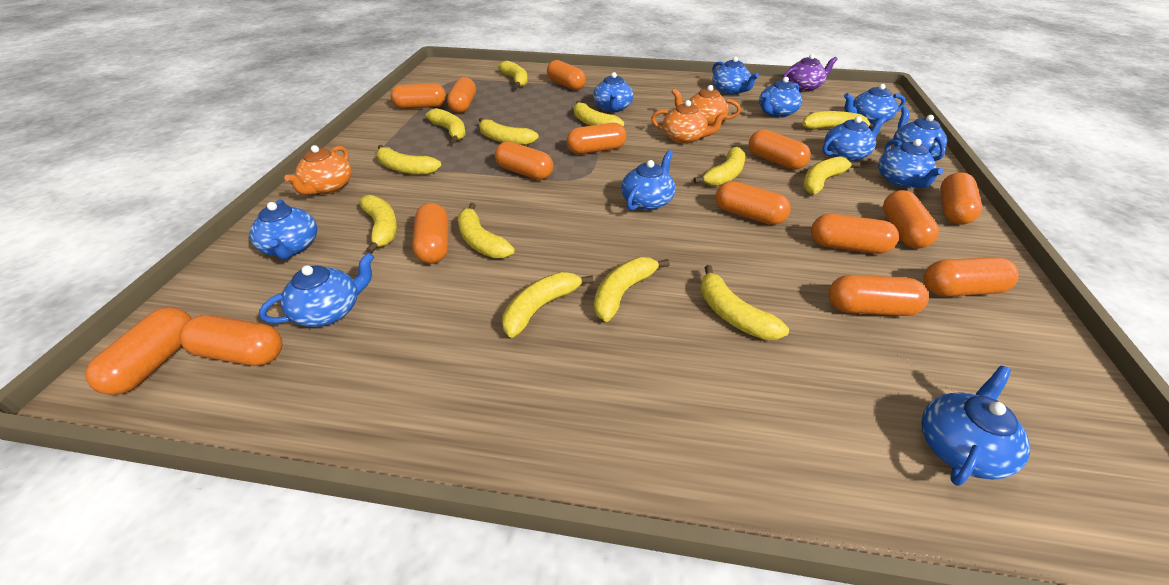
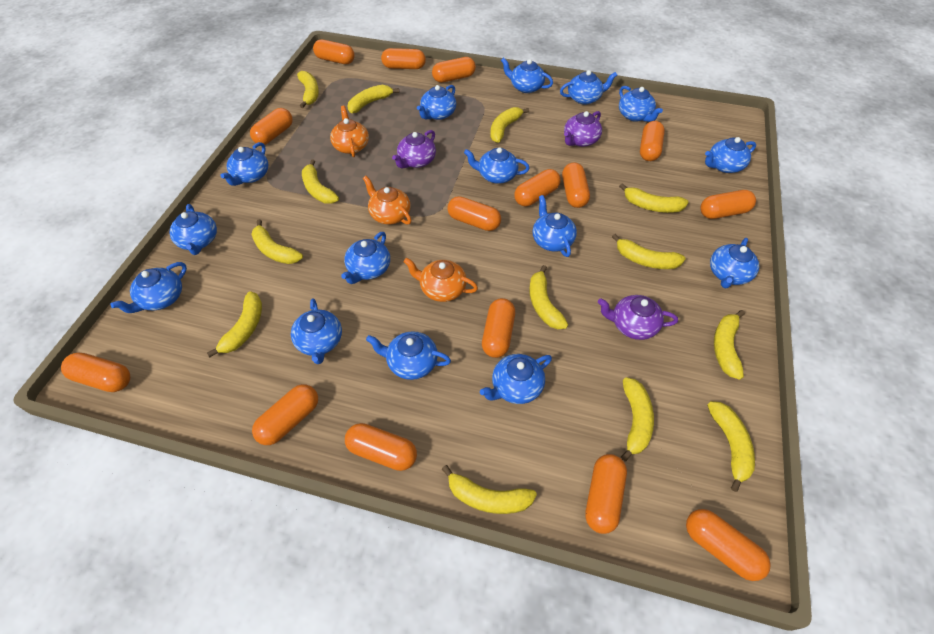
blue teapot: 11 -> 15
purple teapot: 1 -> 3

